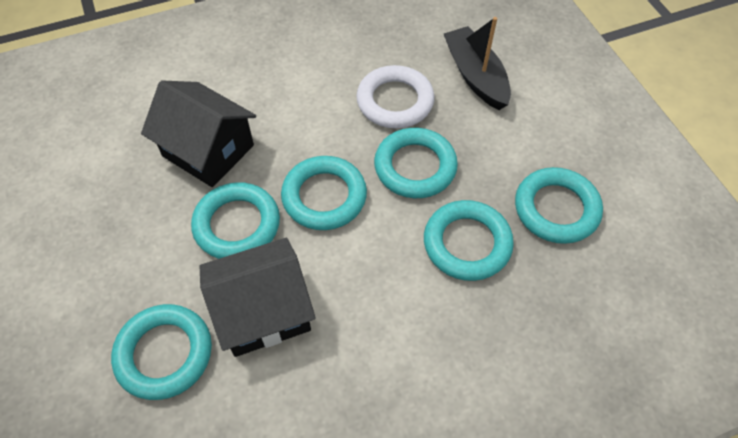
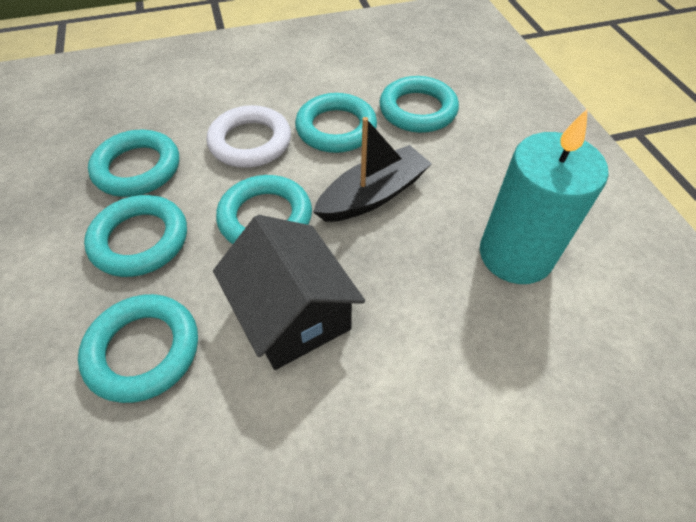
black house: 2 -> 1
turquoise candle: 0 -> 1

